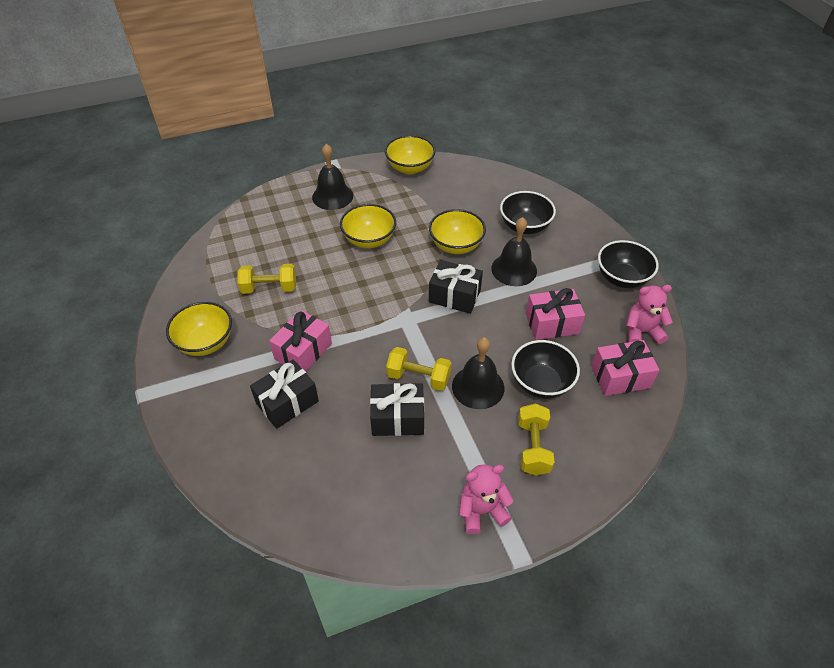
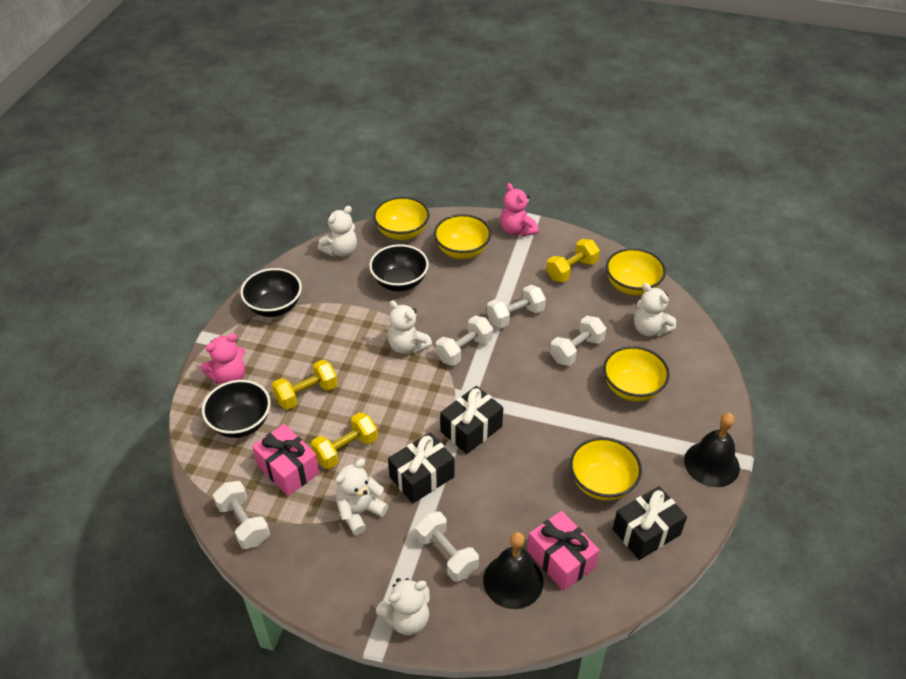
black bell: 3 -> 2
pink gift: 3 -> 2
white dumbbell: 0 -> 5
white teddy bear: 0 -> 5
yellow bowl: 4 -> 5

